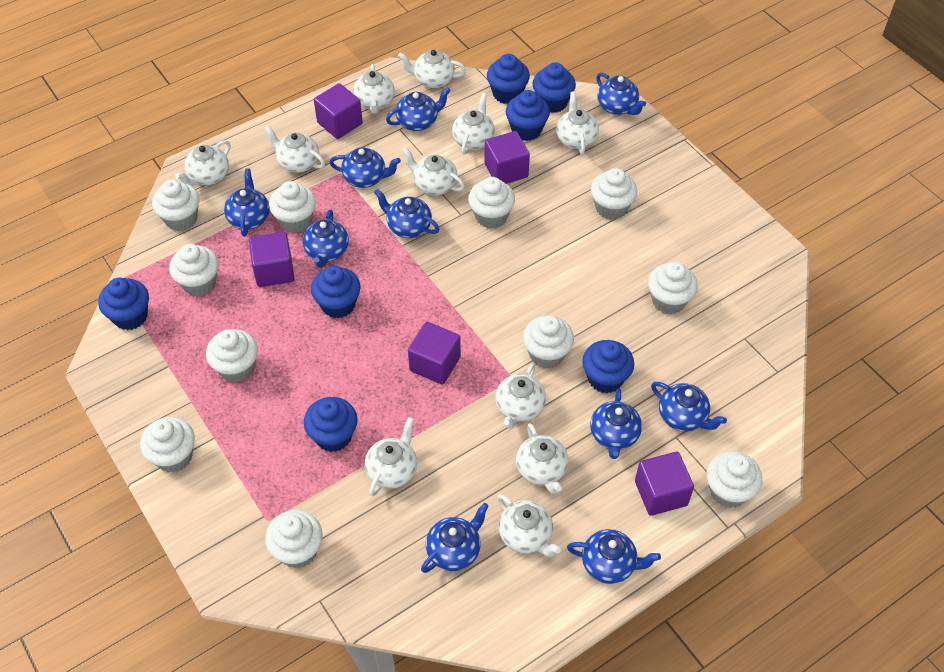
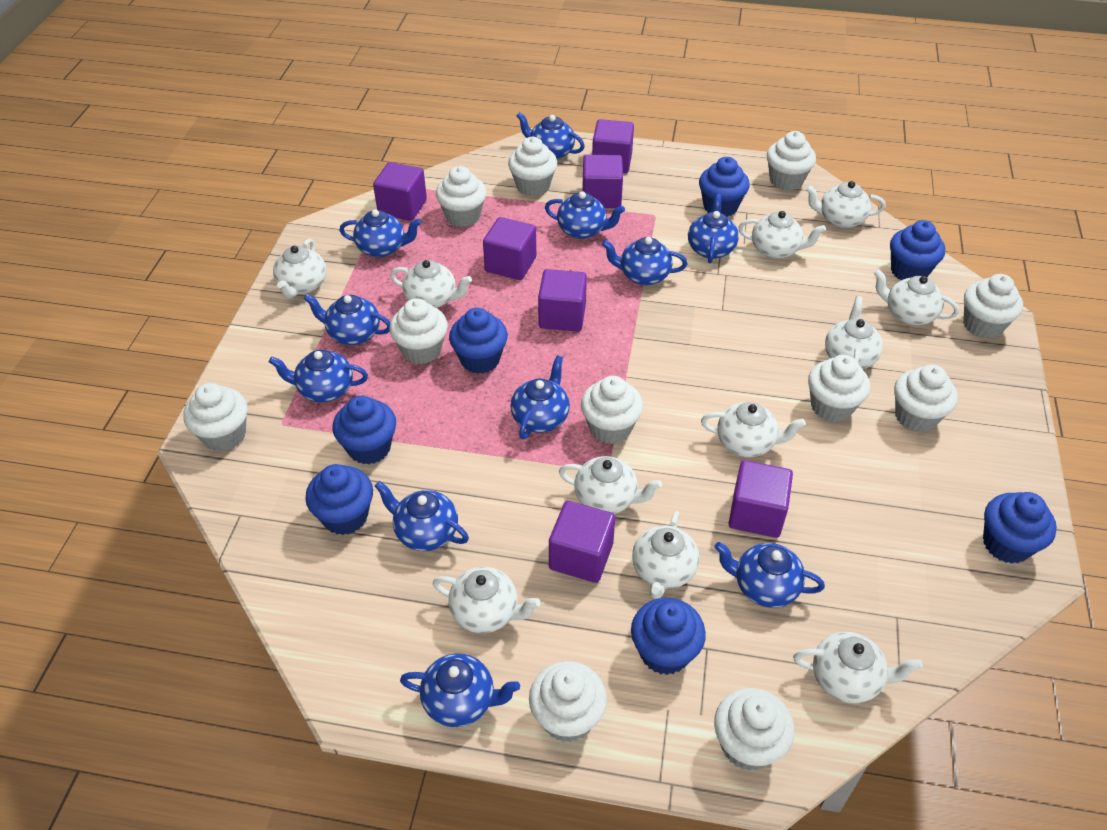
blue teapot: 10 -> 11
purple cube: 5 -> 7

